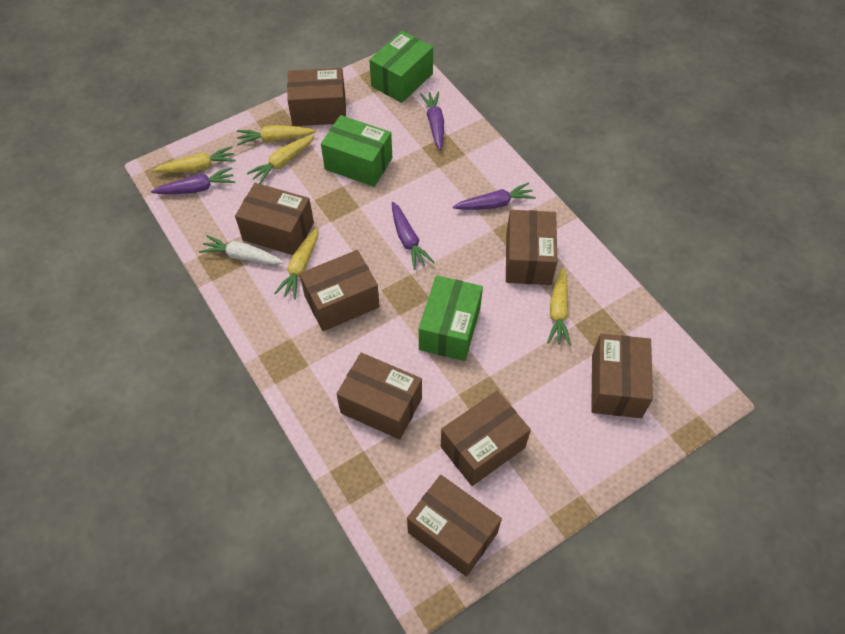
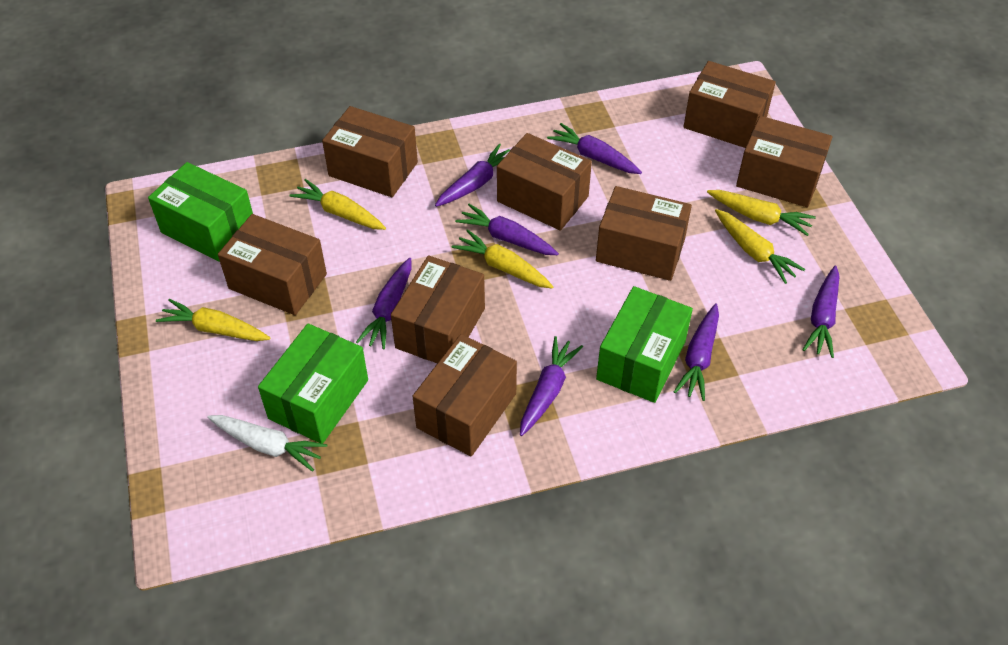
purple carrot: 4 -> 7

